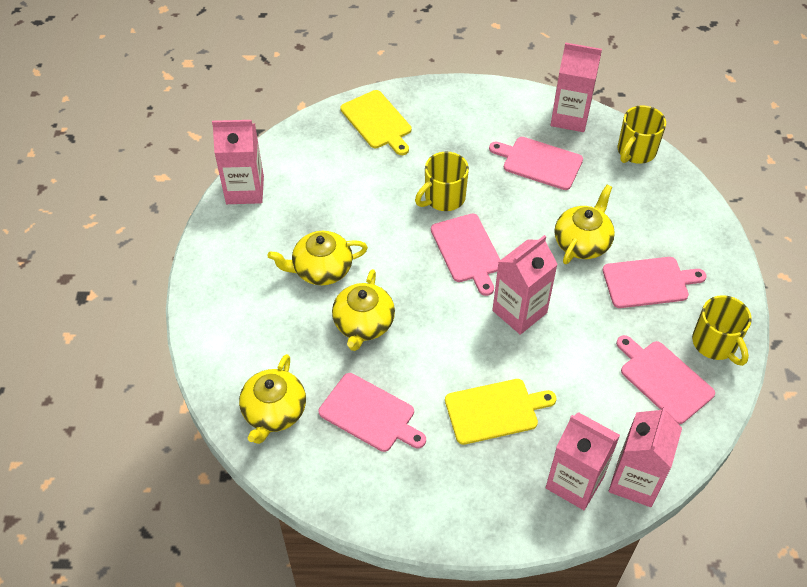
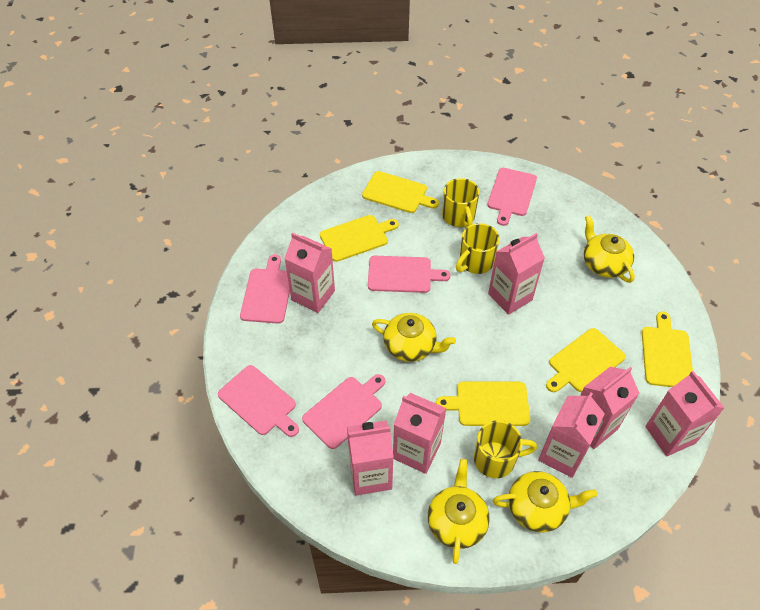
pink carton: 5 -> 7
yellow cutting board: 2 -> 5

